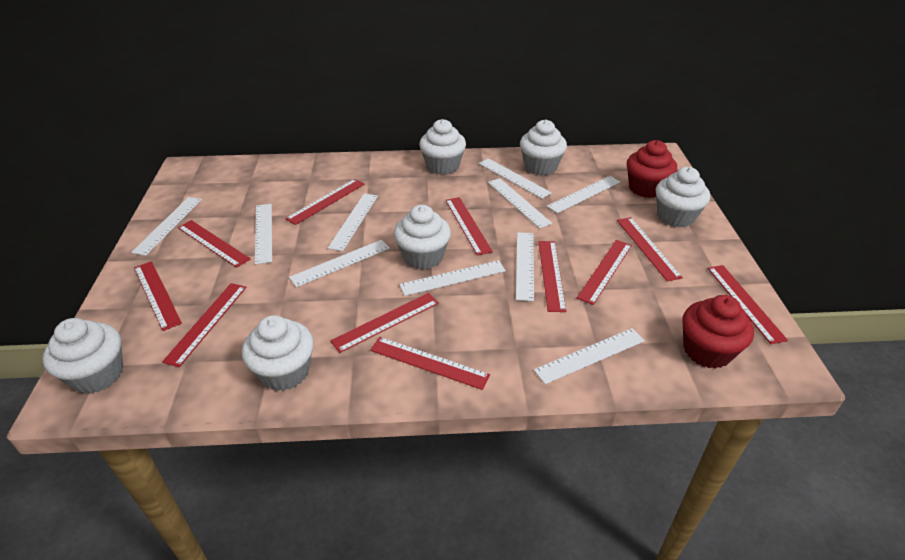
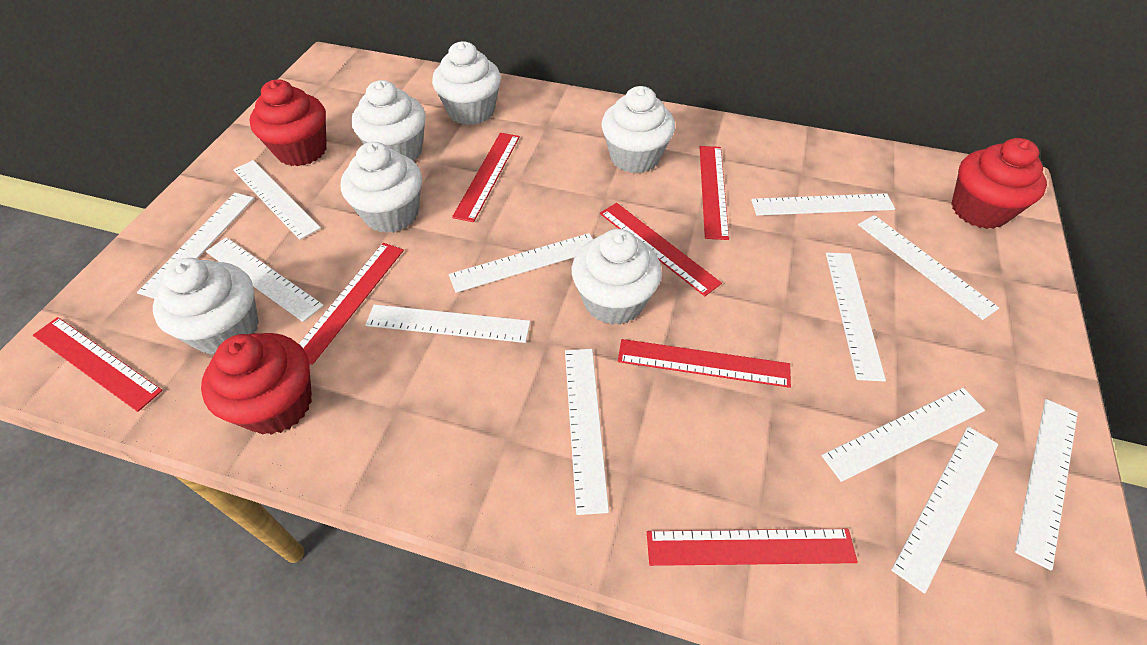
red cupcake: 2 -> 3
red ruler: 11 -> 7
white ruler: 10 -> 12

